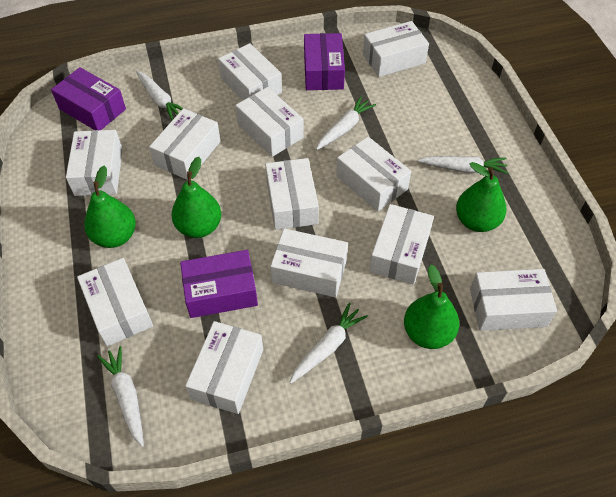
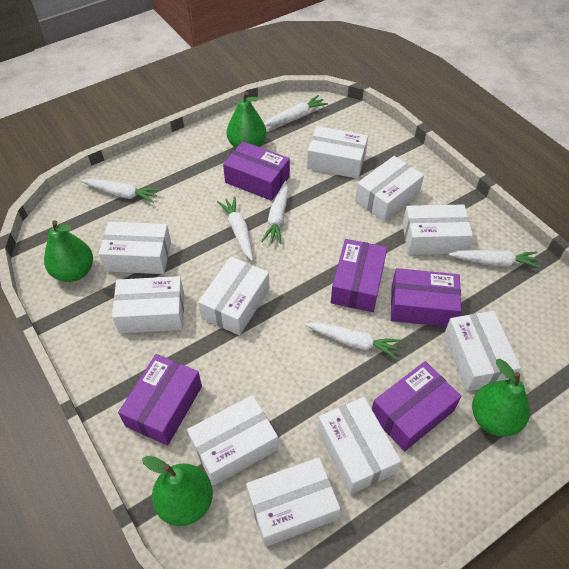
purple box: 3 -> 5
white box: 12 -> 10
white carrot: 5 -> 6

